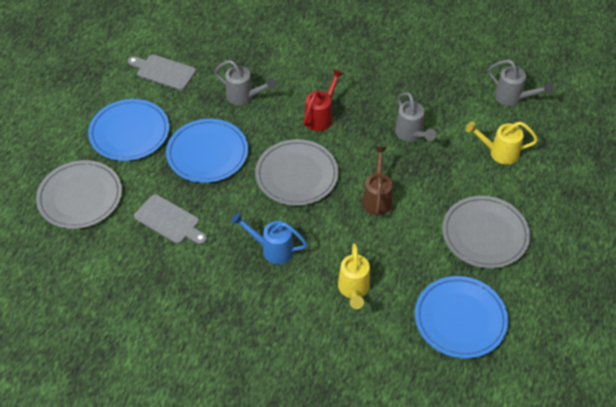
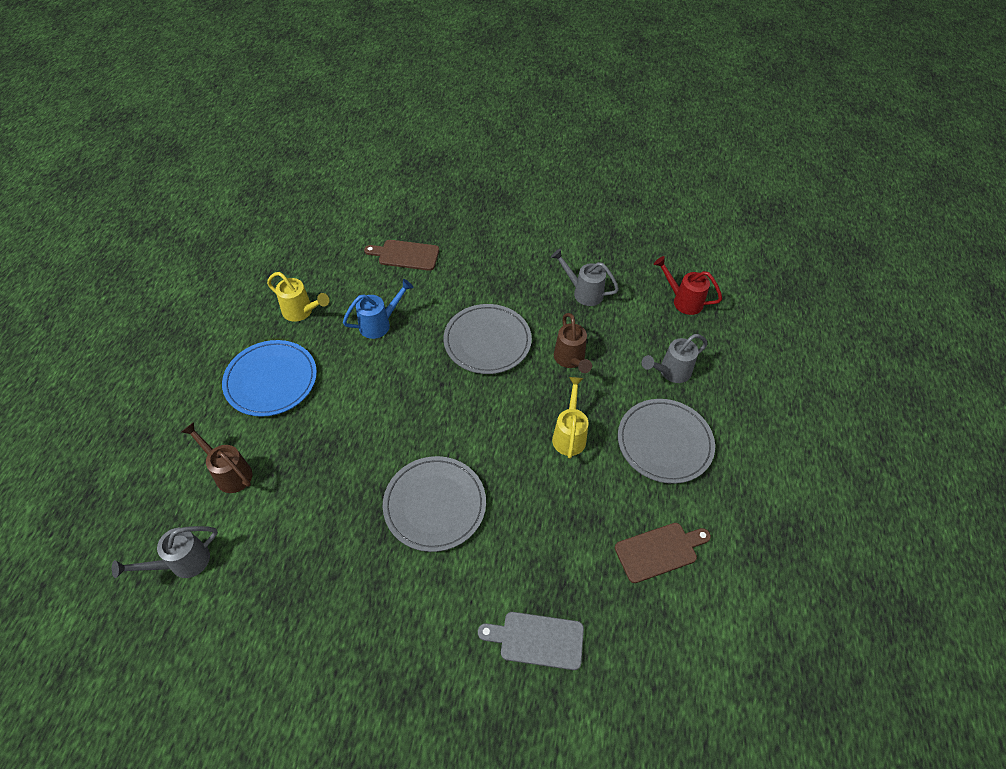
blue plate: 3 -> 1
brown cutting board: 0 -> 2
brown watering can: 1 -> 2
grey cutting board: 2 -> 1

